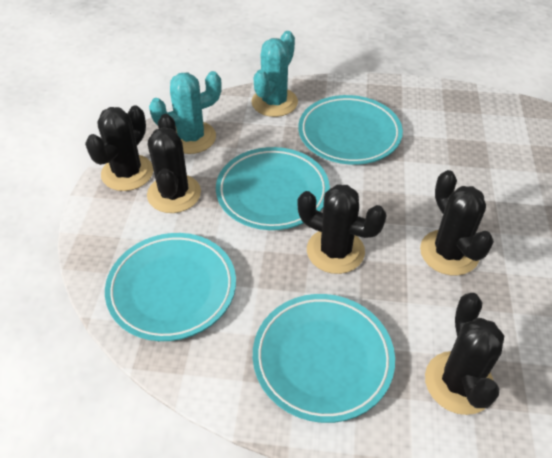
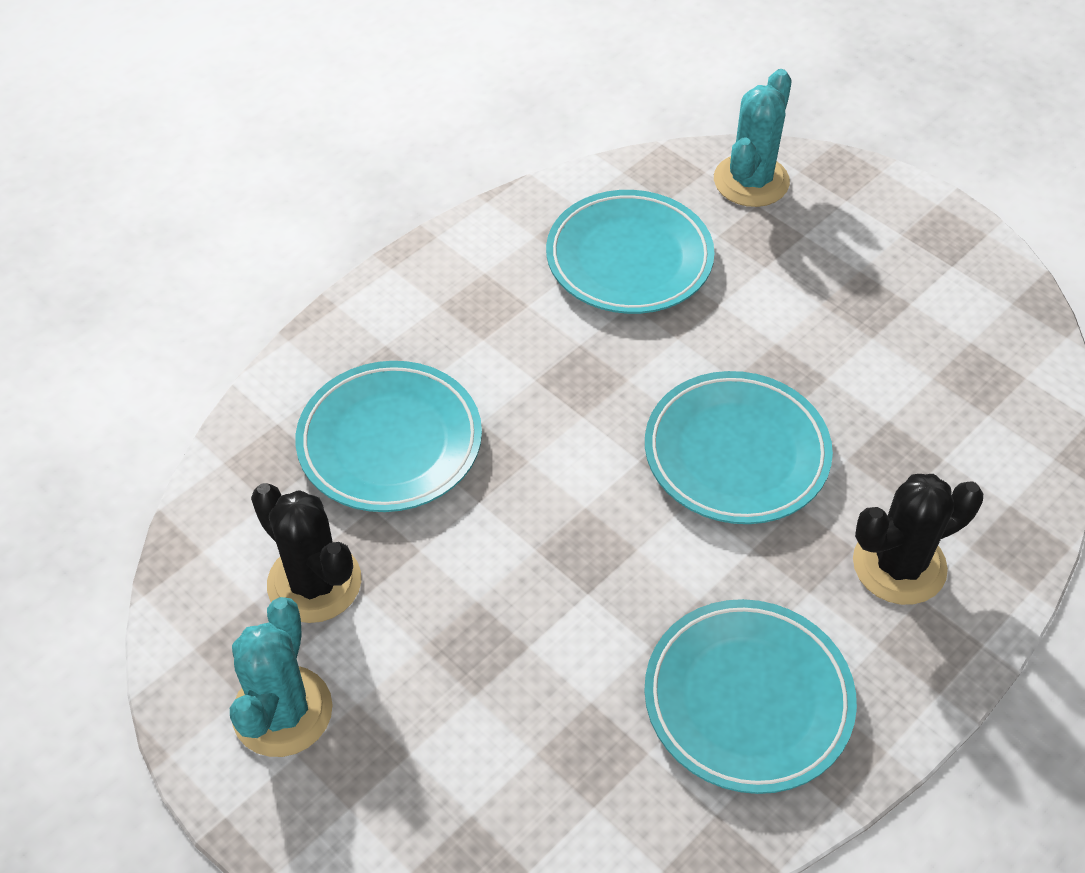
black cactus: 5 -> 2

